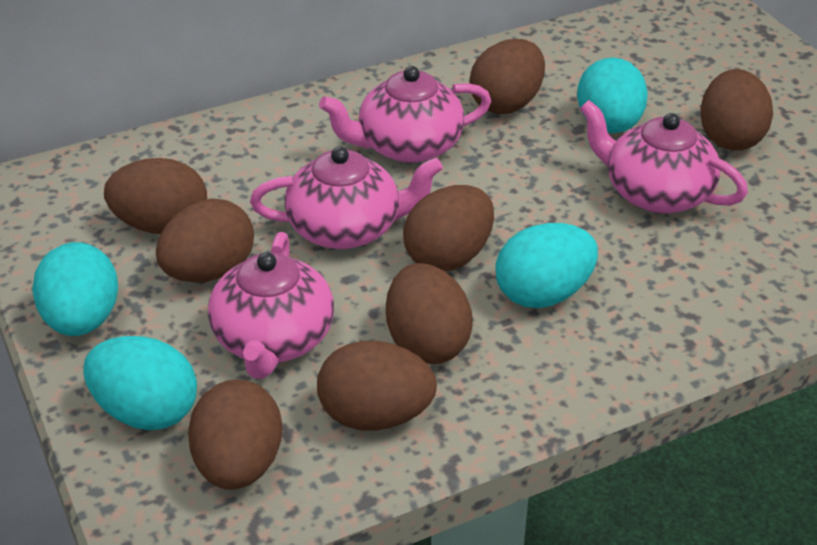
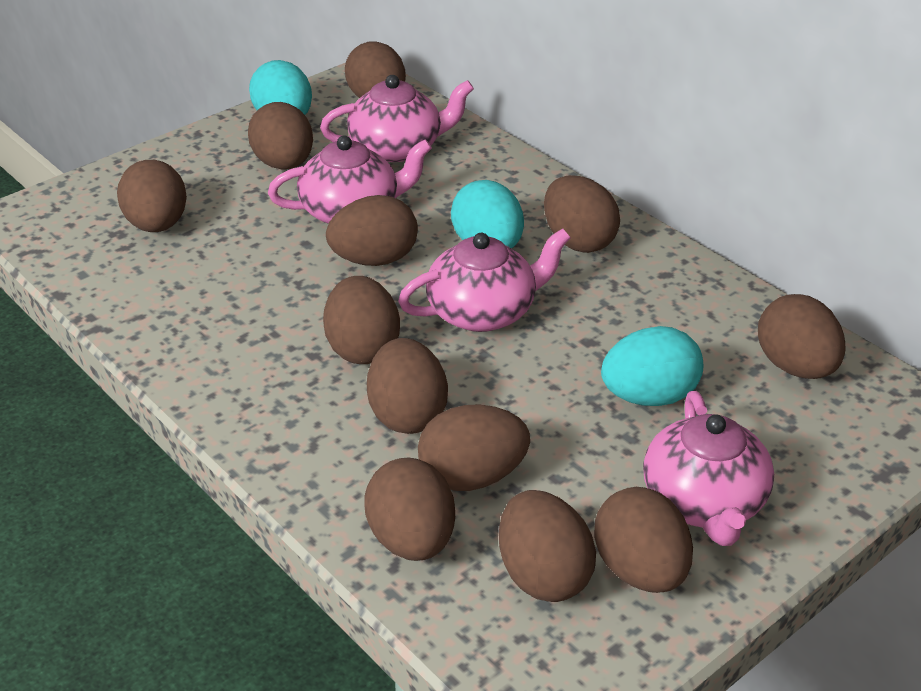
brown egg: 8 -> 12
turquoise egg: 4 -> 3

